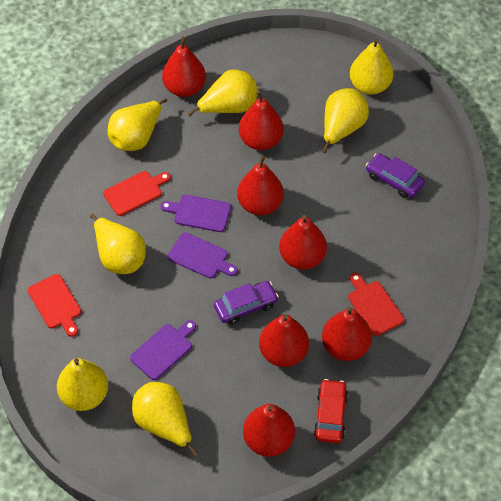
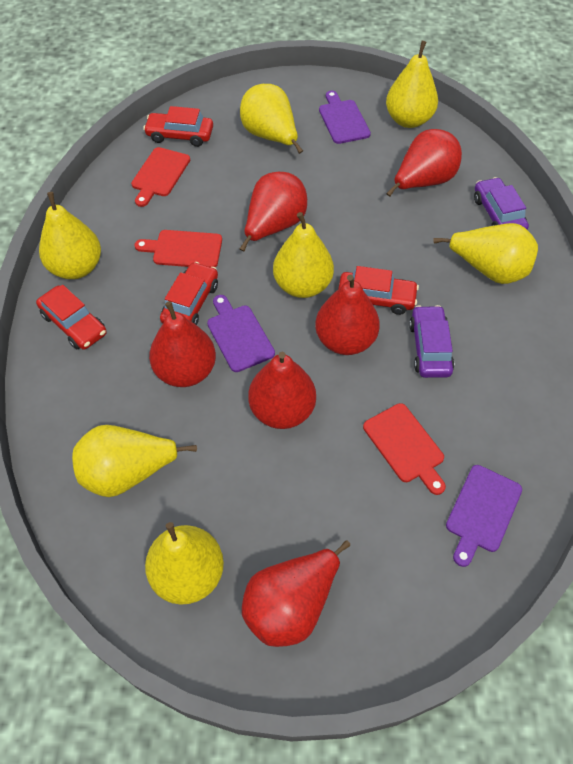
red car: 1 -> 4
red pear: 7 -> 6

